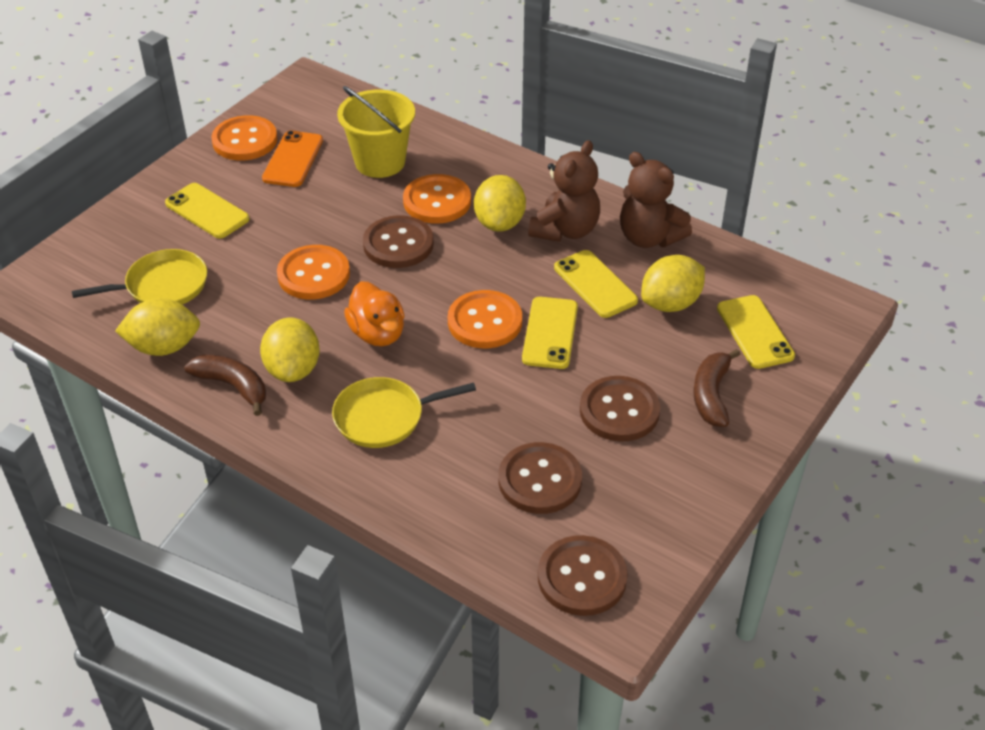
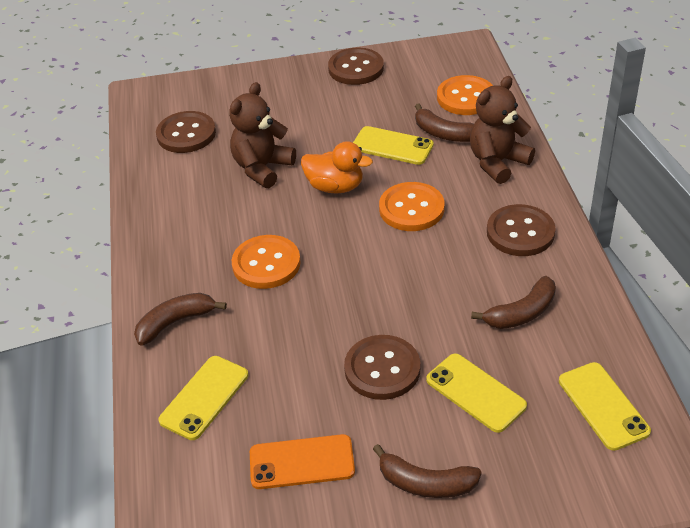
brown banana: 2 -> 4
orange button: 4 -> 3
yellow bucket: 1 -> 0
yellow lemon: 4 -> 0
yellow pan: 2 -> 0

